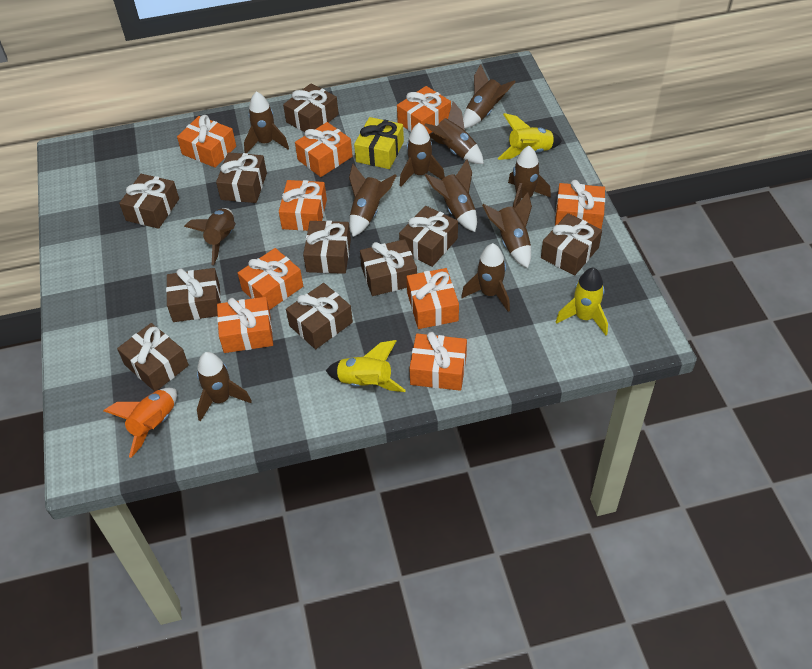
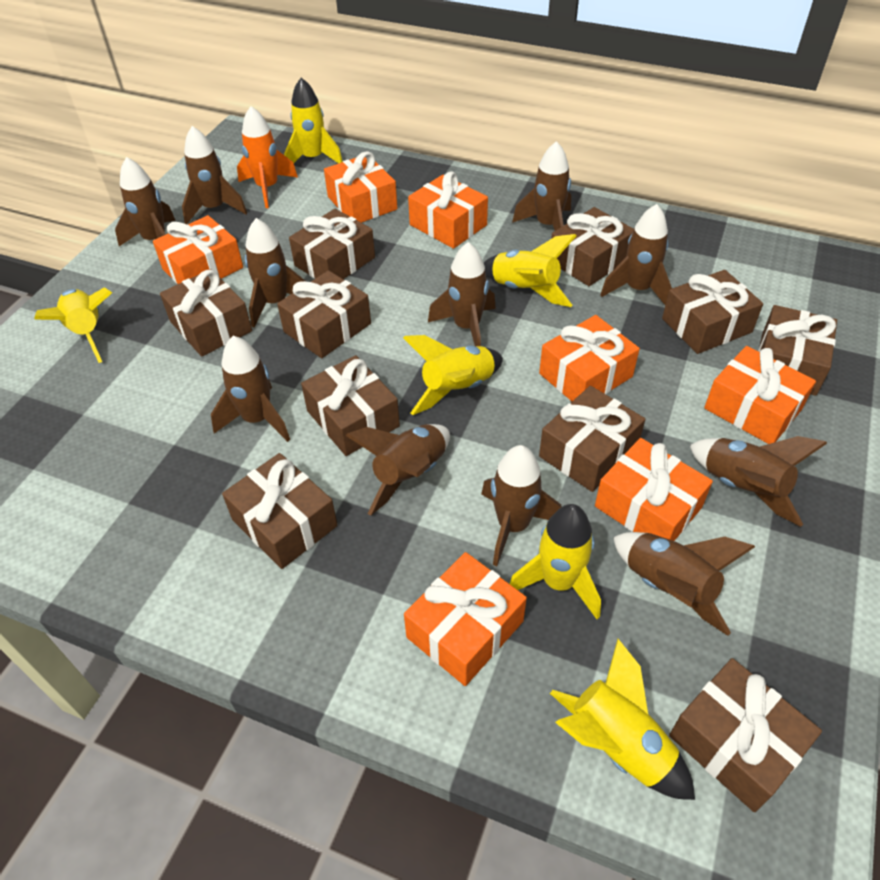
orange gift: 9 -> 7
yellow gift: 1 -> 0
yellow rocket: 3 -> 6

